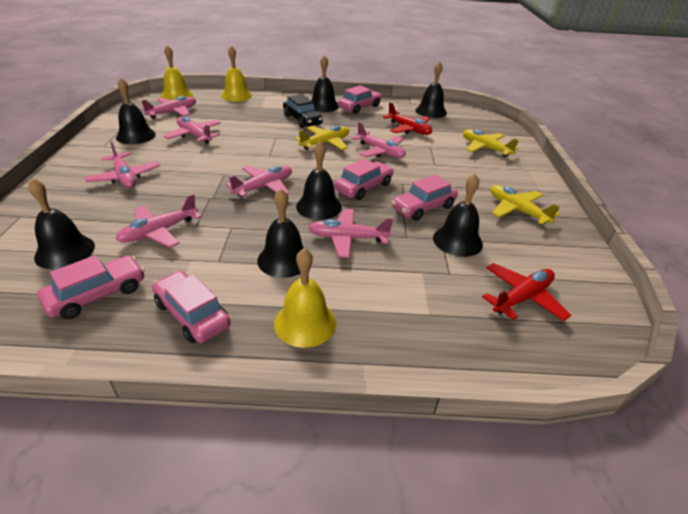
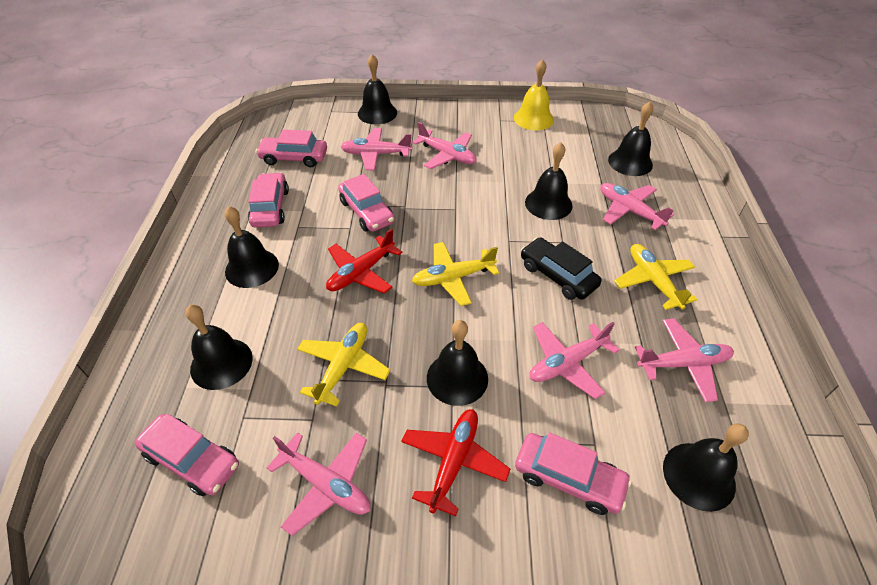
pink plane: 7 -> 6
yellow bell: 3 -> 1

